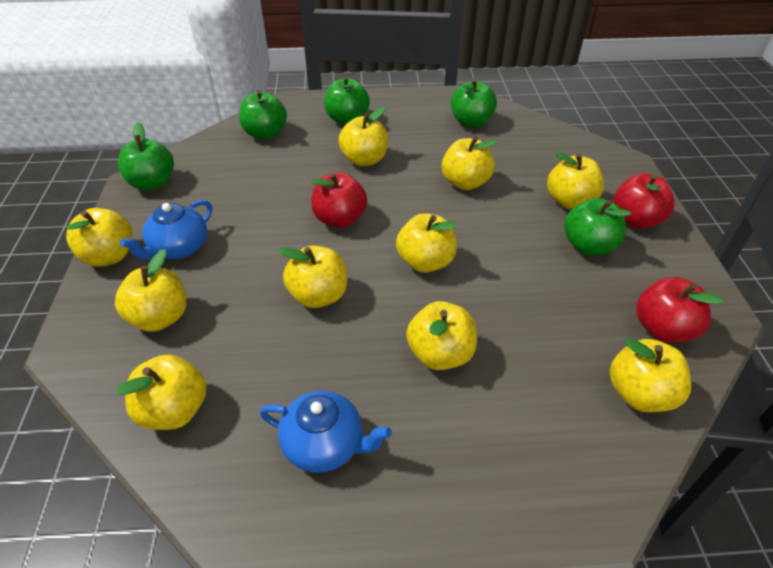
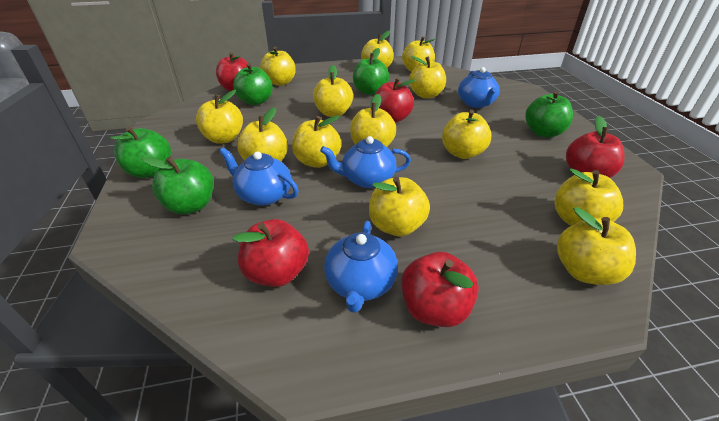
blue teapot: 2 -> 4
red apple: 3 -> 5
yellow apple: 10 -> 13

